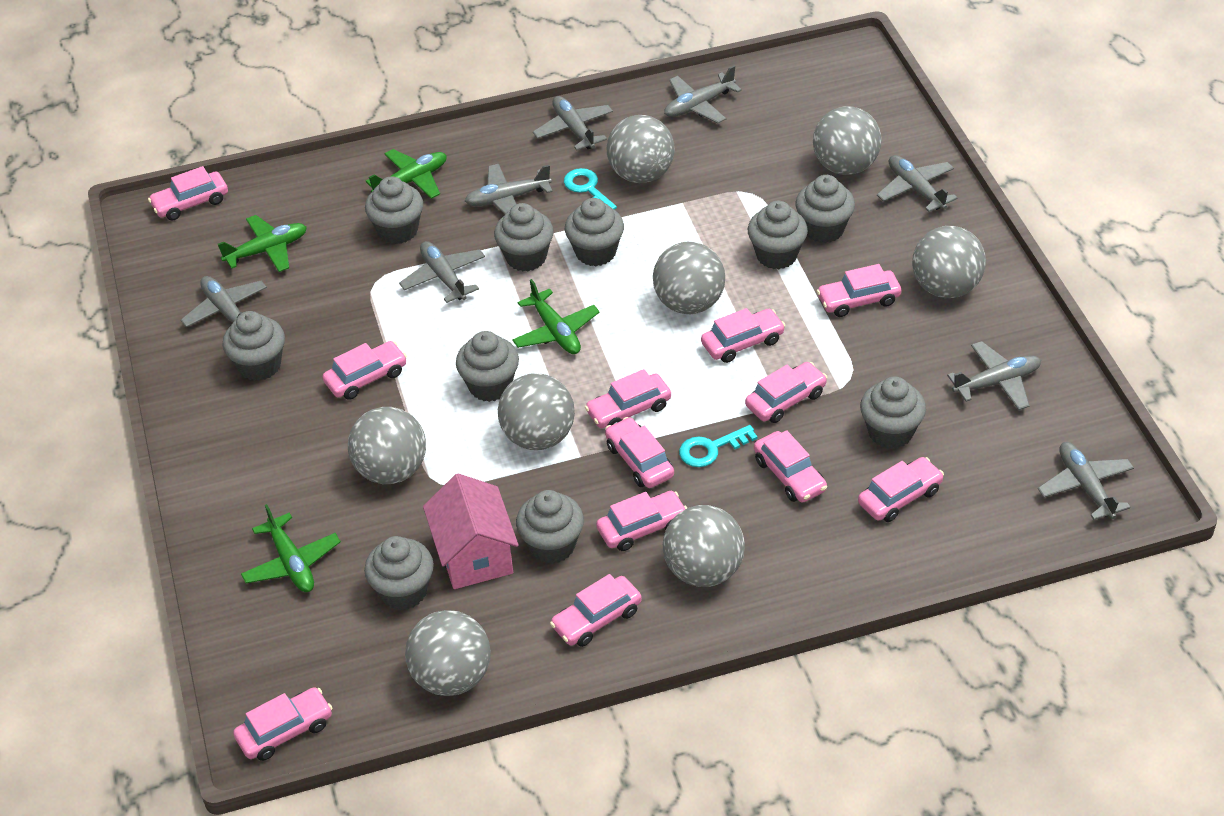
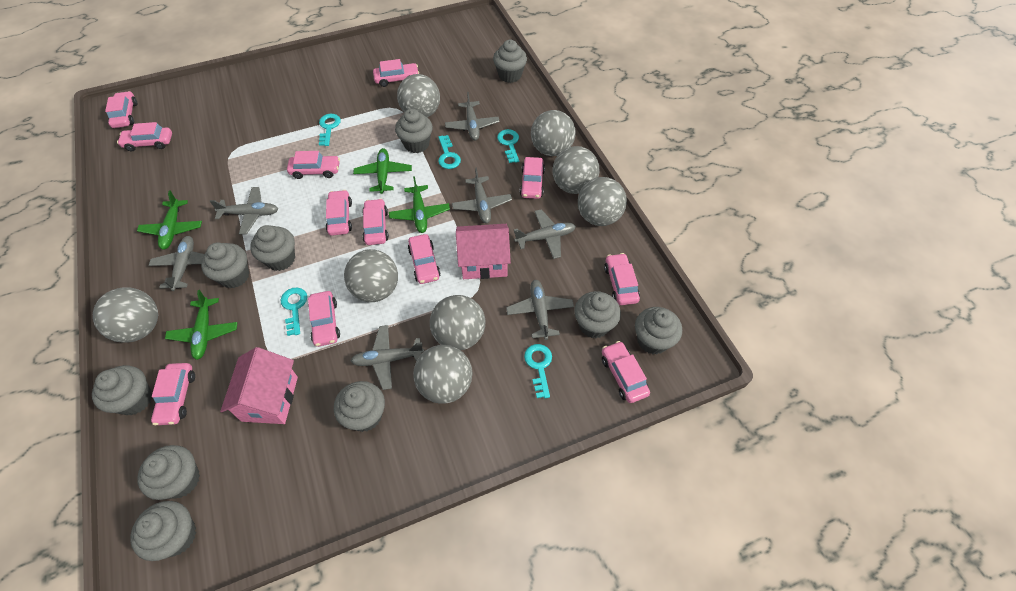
grey plane: 8 -> 7
pink house: 1 -> 2
turquoise key: 2 -> 5

